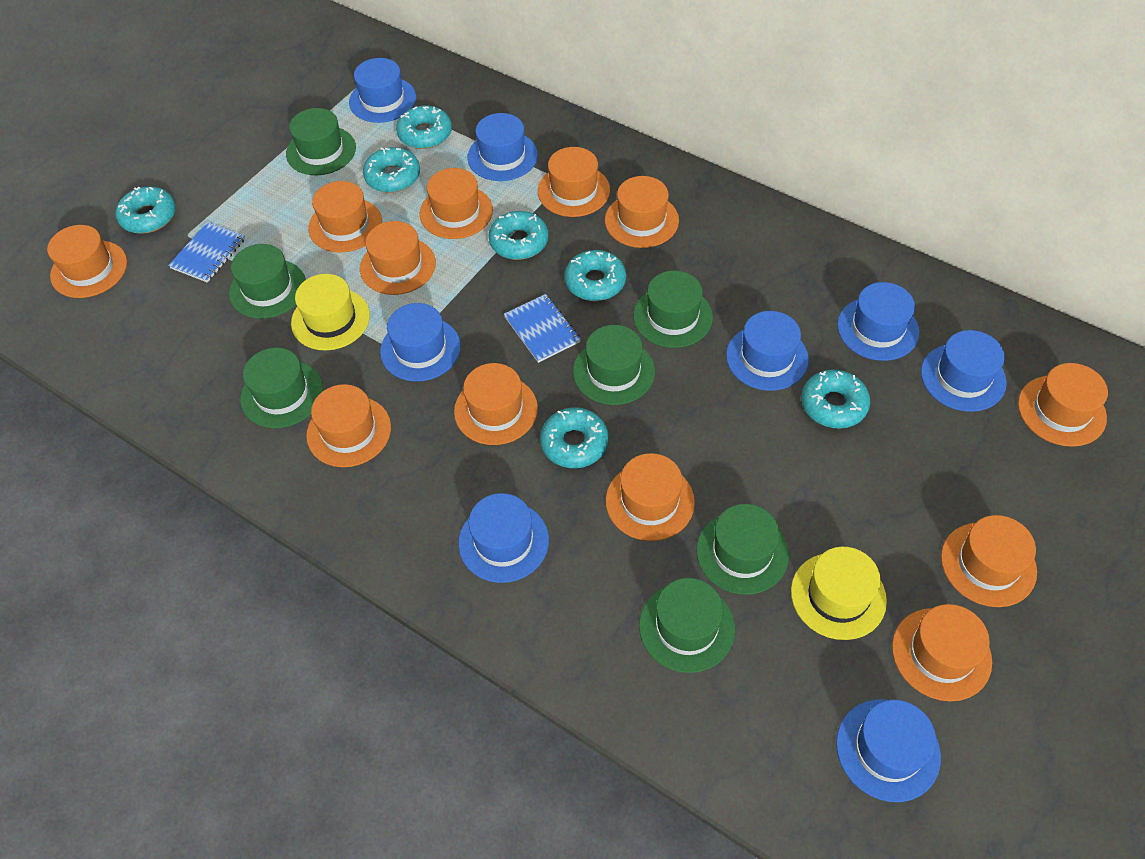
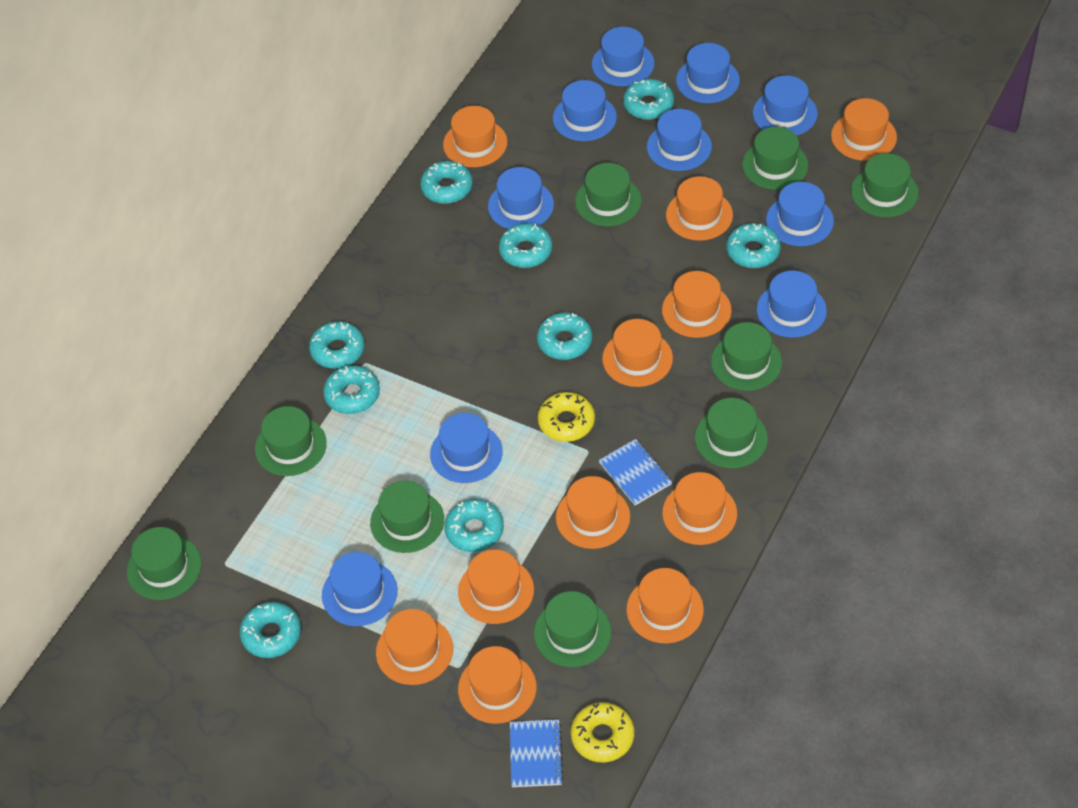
blue hat: 8 -> 10
green hat: 7 -> 9
orange hat: 12 -> 11
turquoise donut: 7 -> 9
yellow donut: 0 -> 2
yellow hat: 2 -> 0

